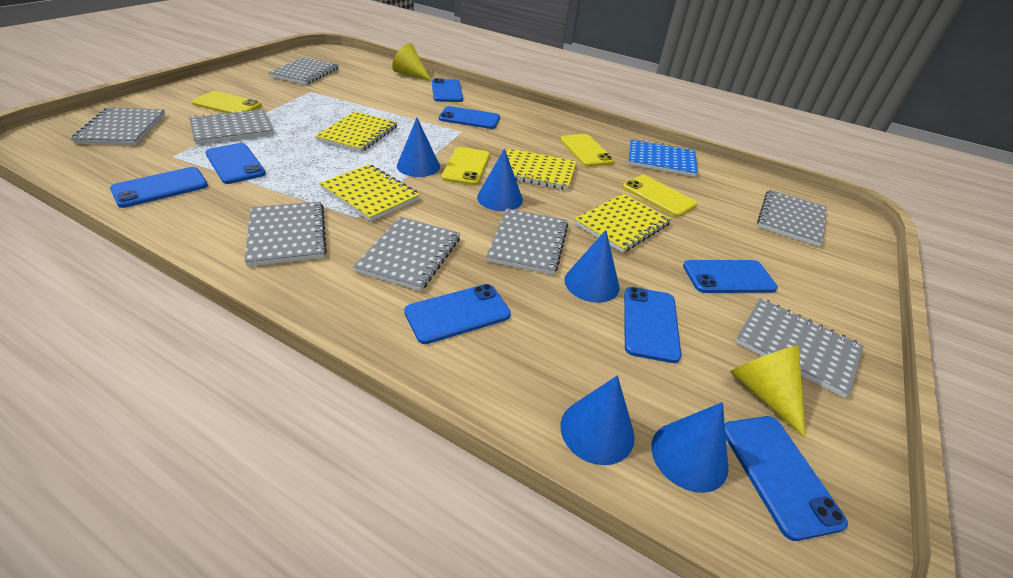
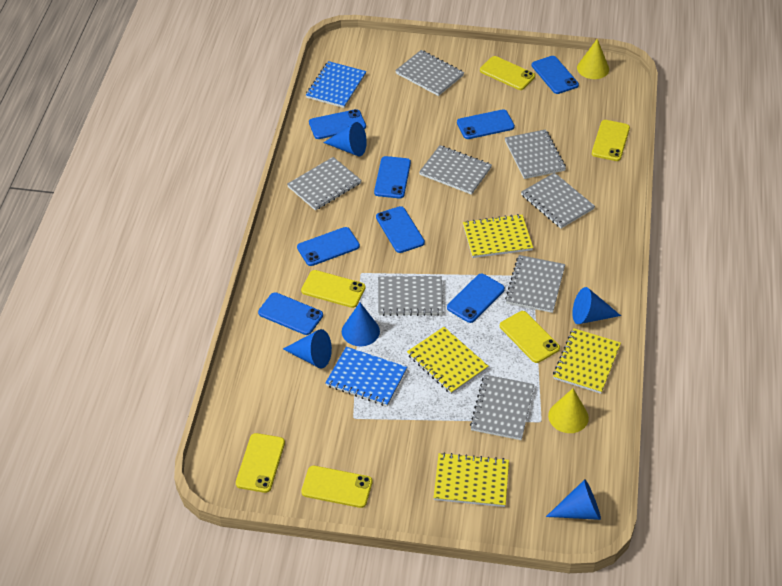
blue notebook: 1 -> 2
yellow phone: 4 -> 6

